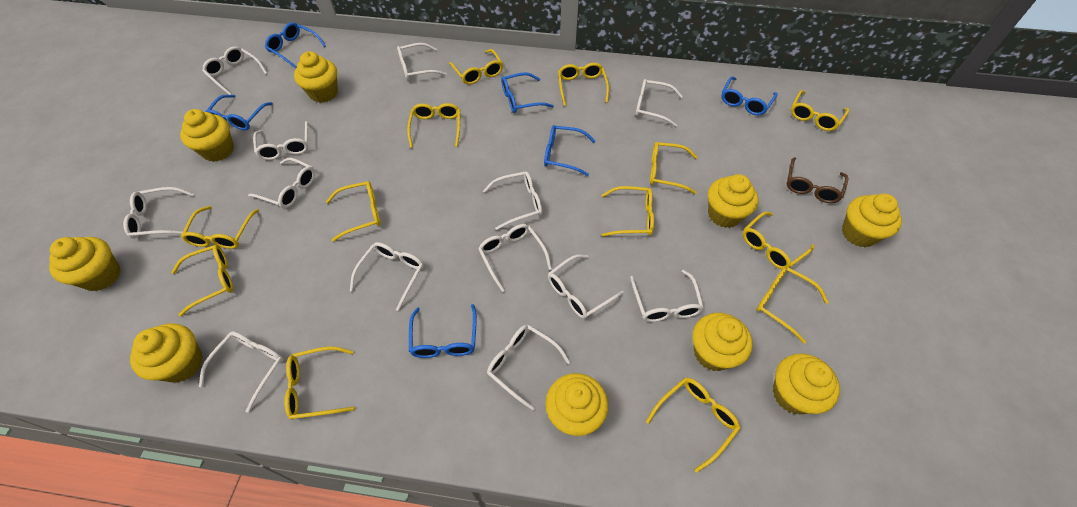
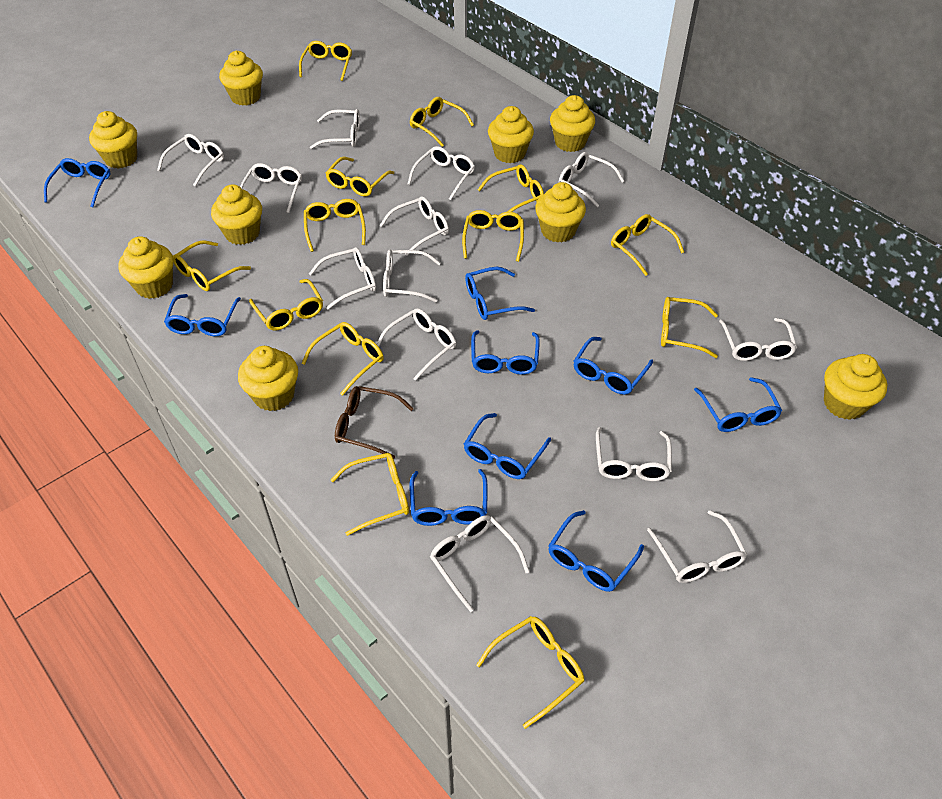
blue glasses: 6 -> 9

